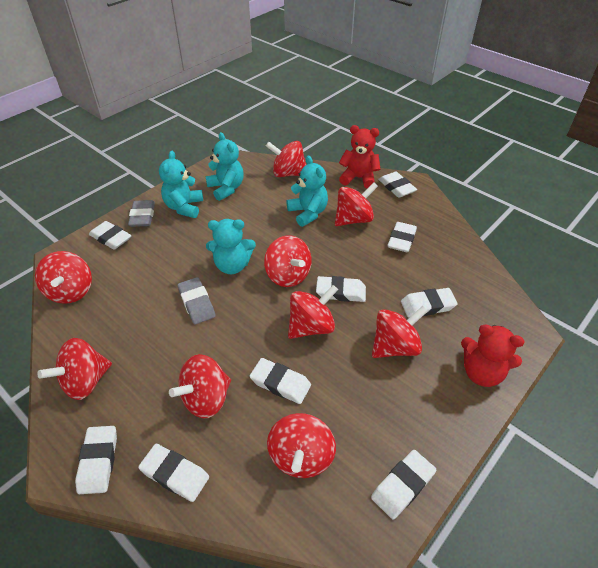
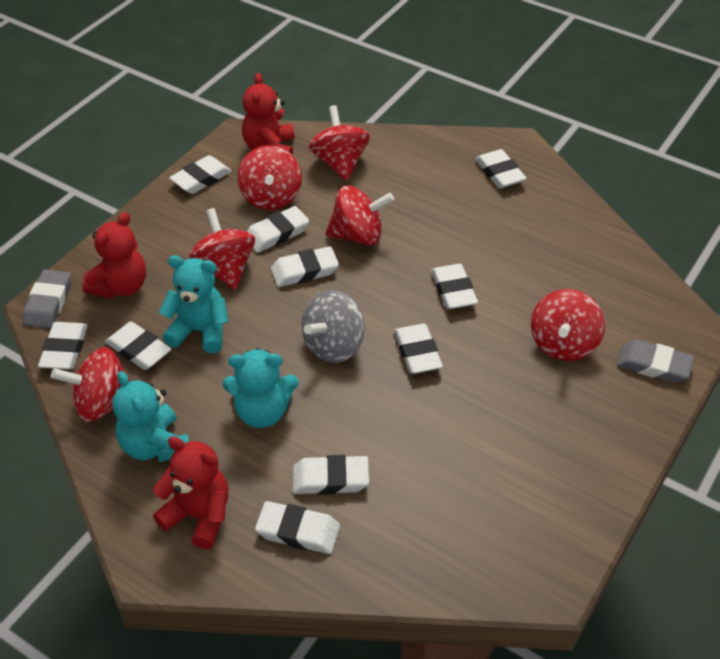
grey spinning top: 0 -> 1
red spinning top: 9 -> 6
red teddy bear: 2 -> 3
turquoise teddy bear: 4 -> 3
white eraser: 9 -> 10

